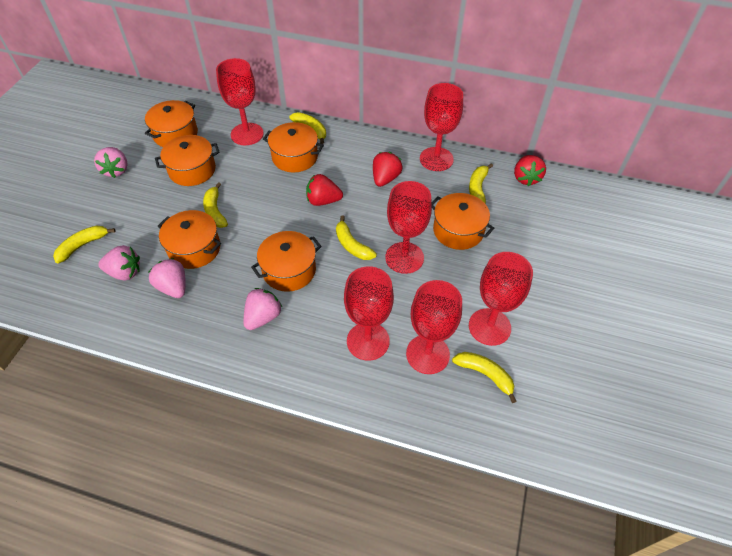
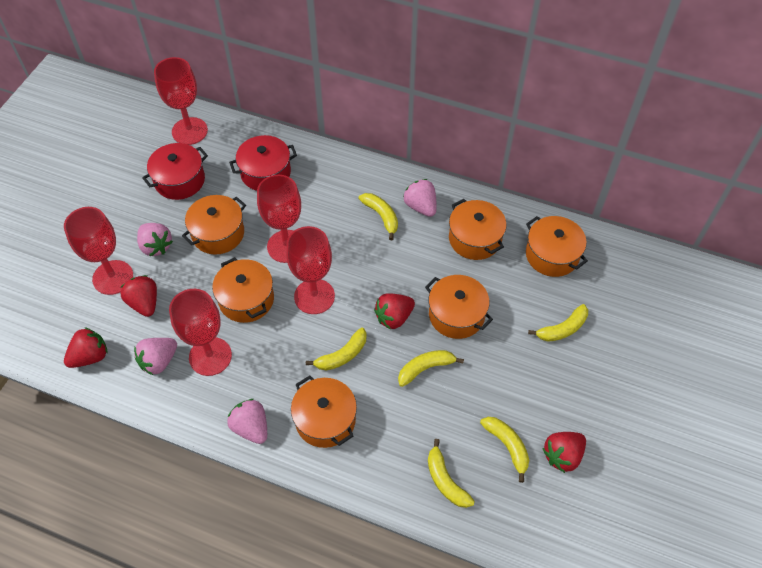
red goblet: 6 -> 5
red pot: 0 -> 2
red strawberry: 3 -> 4

